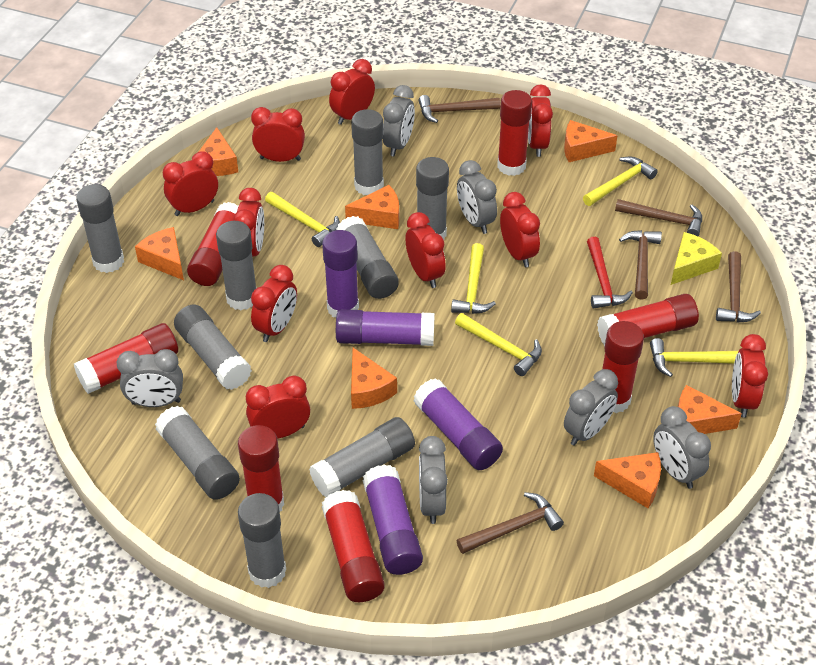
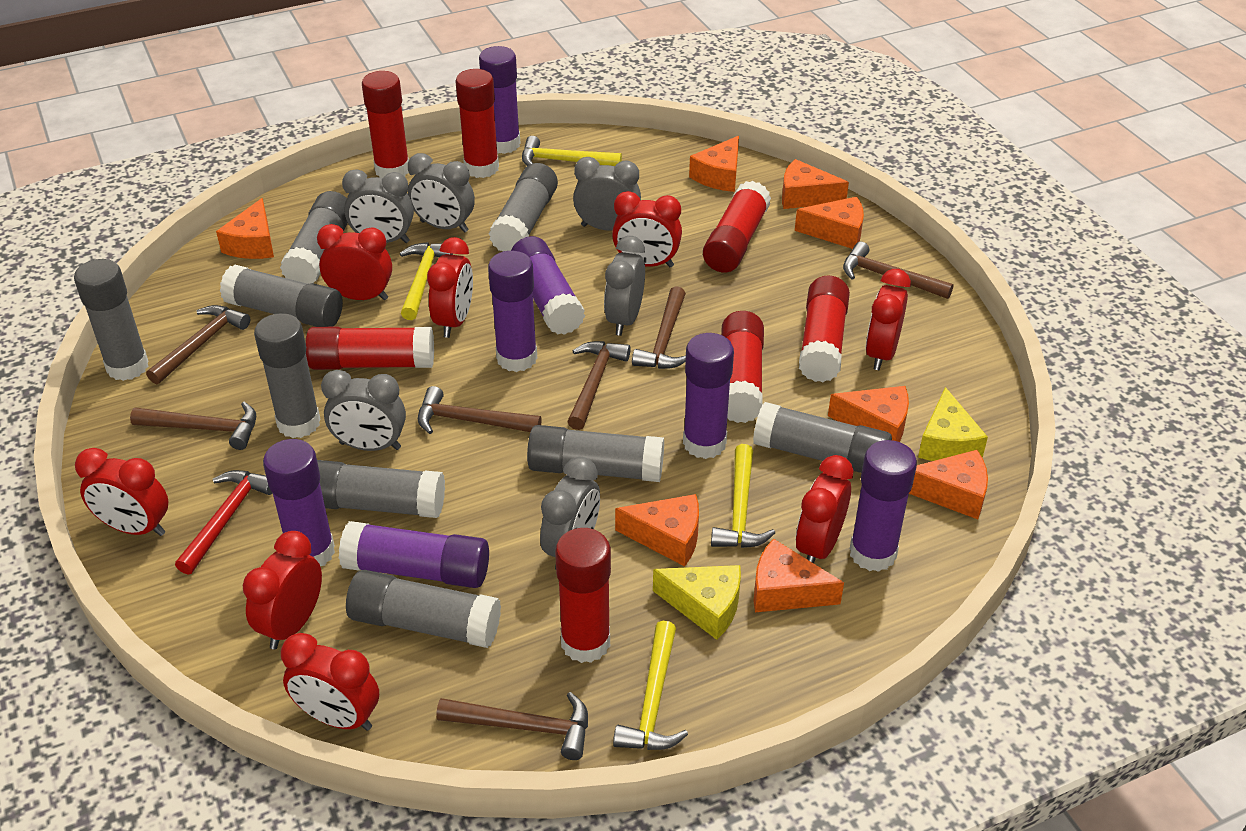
brown hammer: 5 -> 7
orange cheese: 7 -> 8
purple glue stick: 4 -> 7
red clock: 10 -> 8
yellow cheese: 1 -> 2
yellow hammer: 5 -> 4

